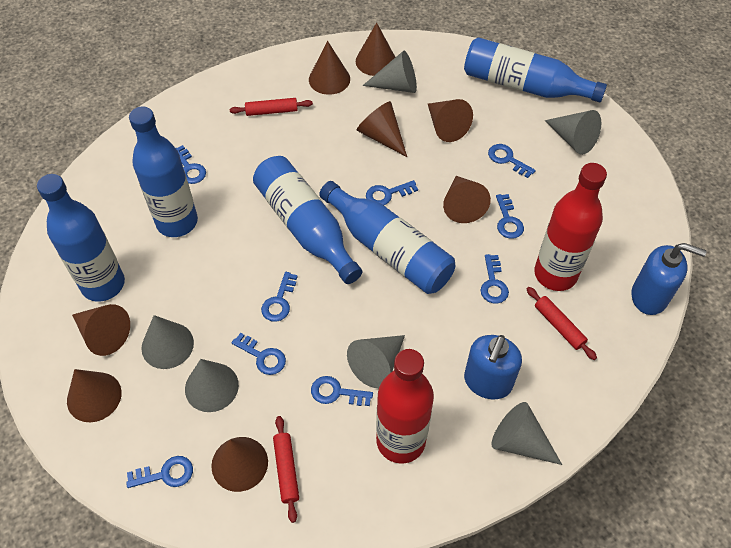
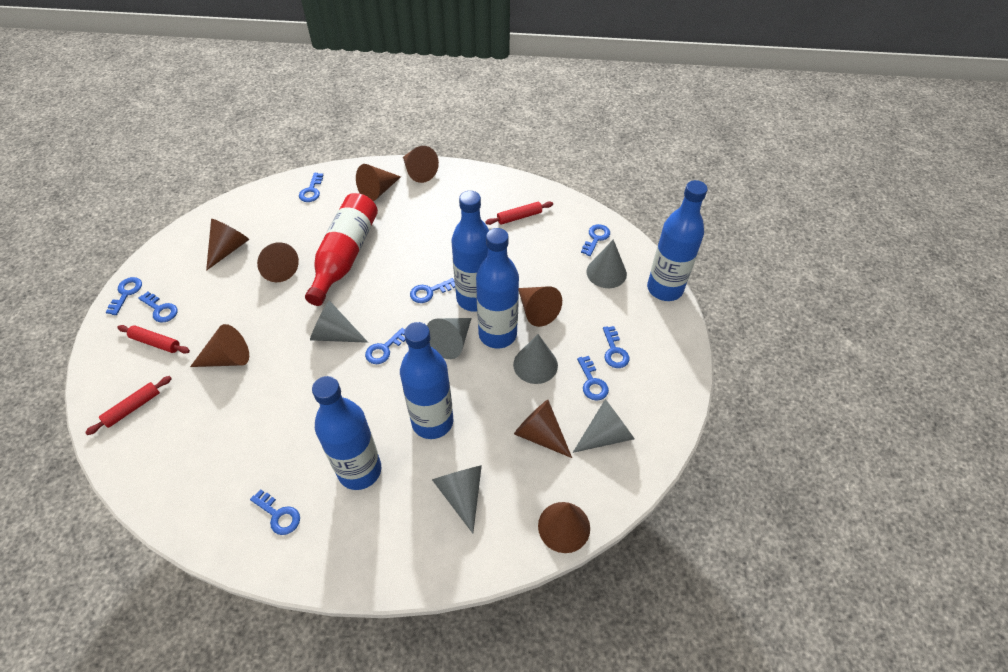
blue soap dispenser: 2 -> 0
red bottle: 2 -> 1

